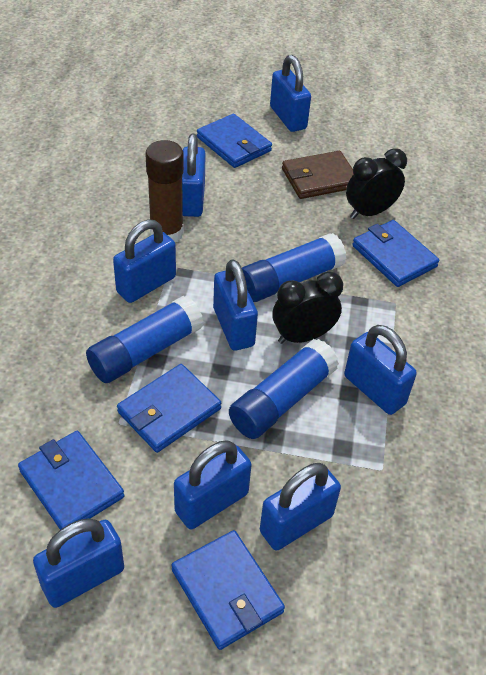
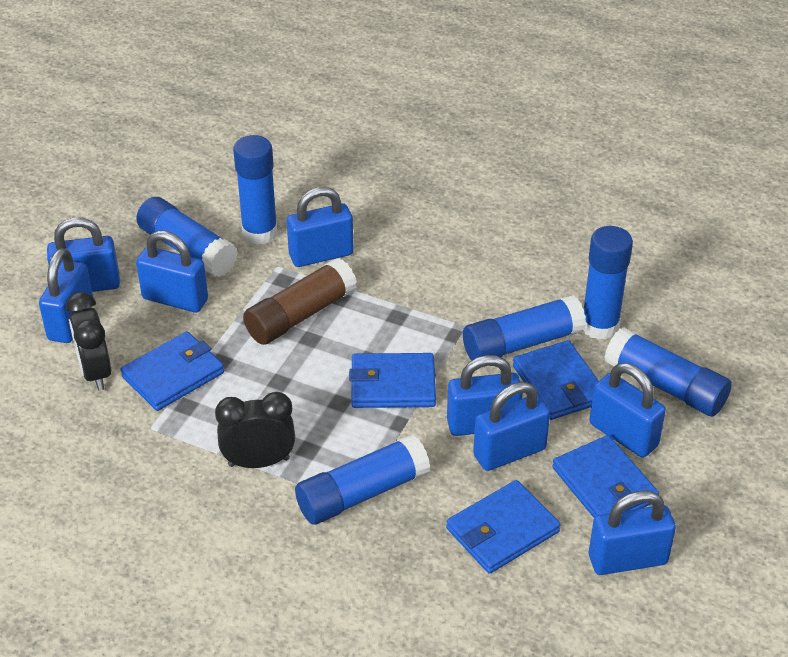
blue glue stick: 3 -> 6
brown wallet: 1 -> 0

